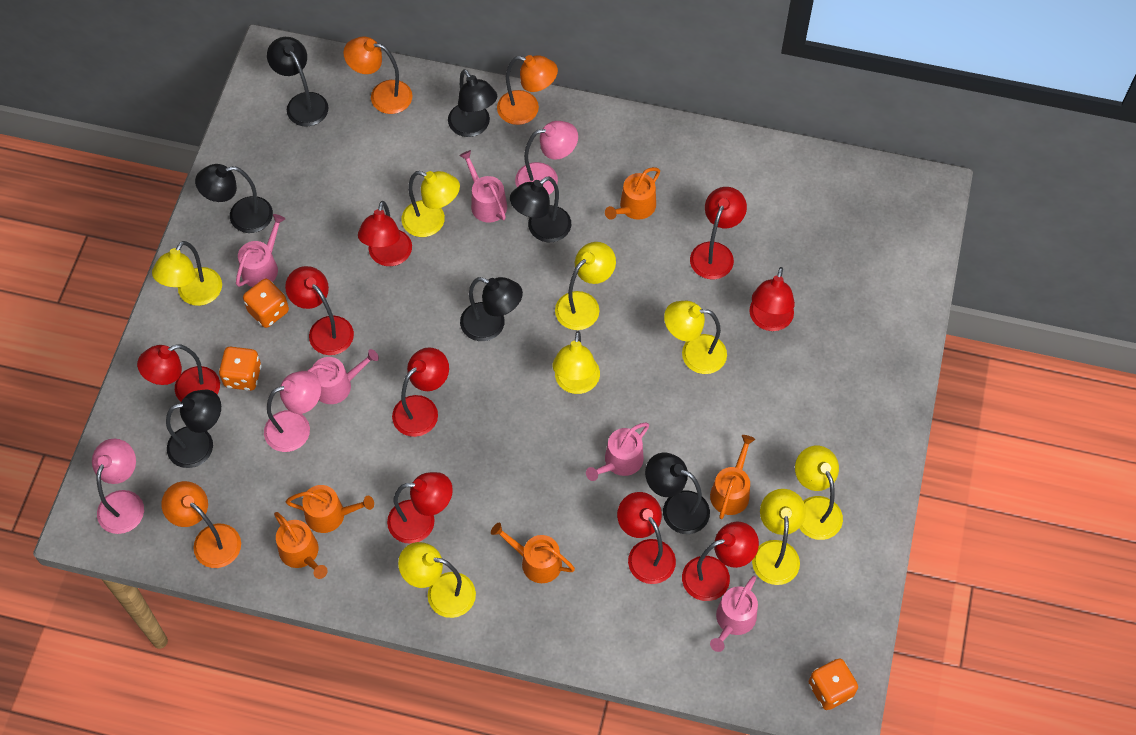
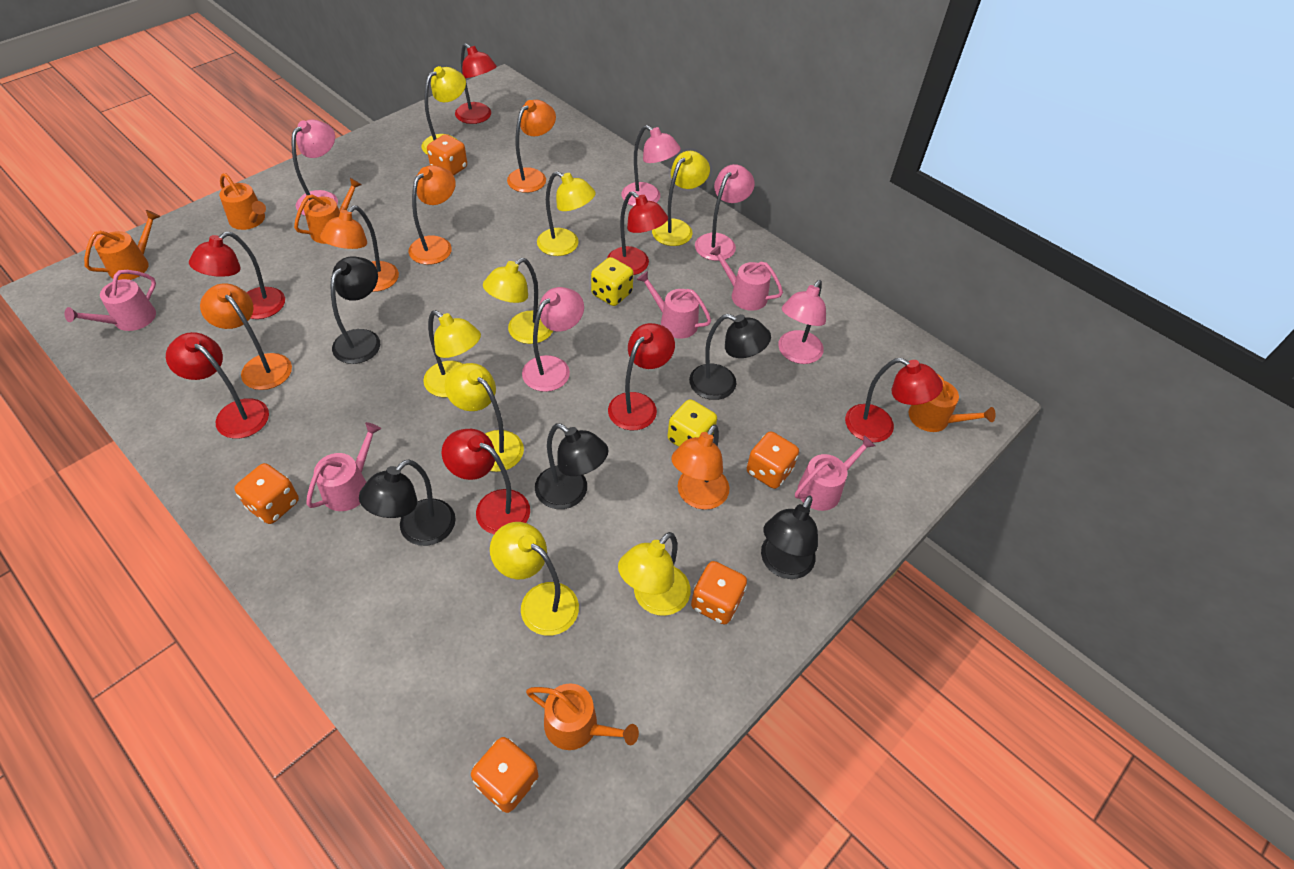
black lamp: 7 -> 5
orange dice: 3 -> 5
orange lamp: 3 -> 5
pink lamp: 3 -> 5
red lamp: 9 -> 7
yellow dice: 0 -> 2

